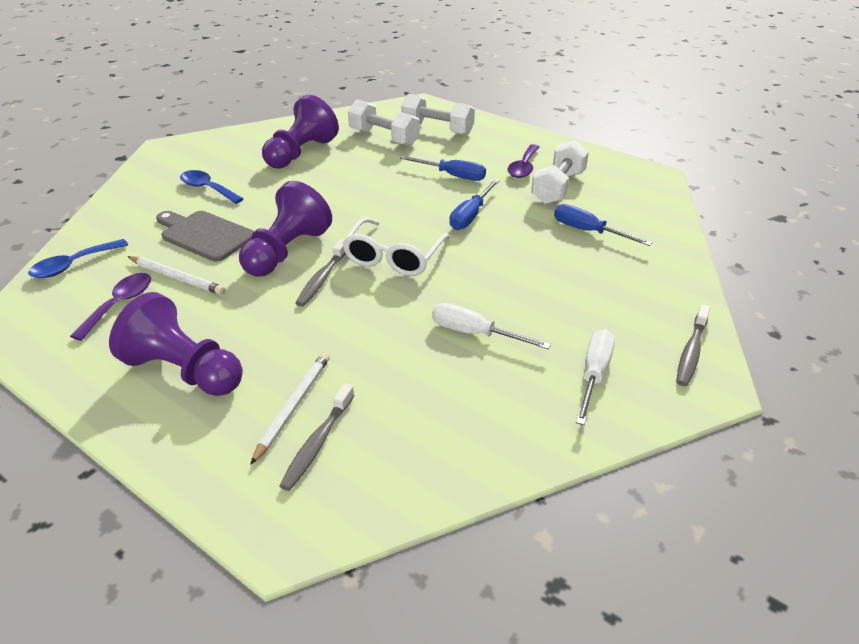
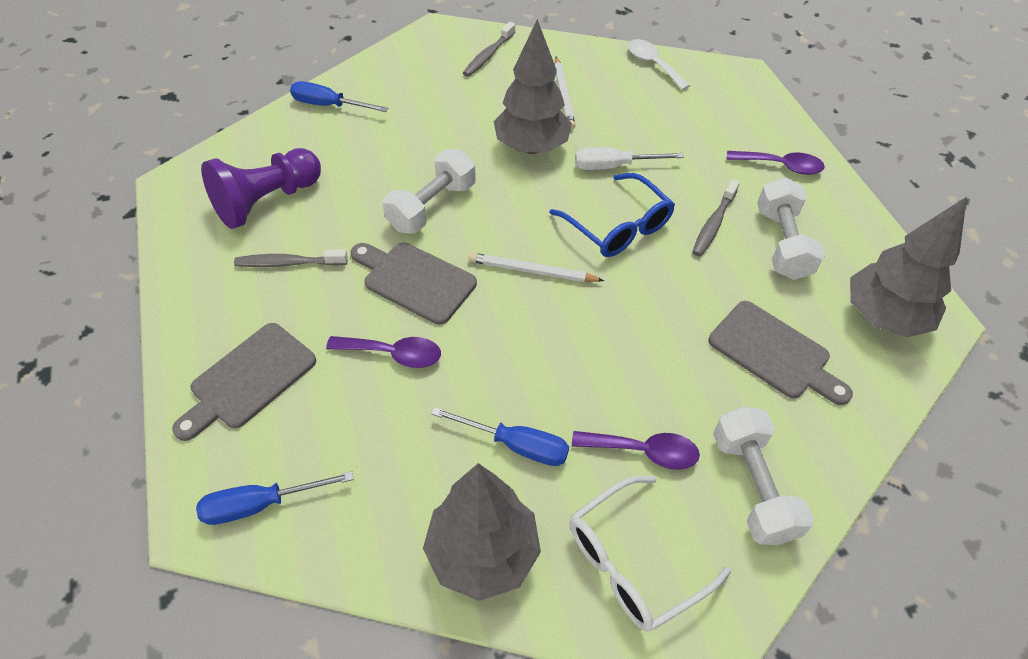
blue glasses: 0 -> 1
blue spoon: 2 -> 0
grey cutting board: 1 -> 3
grey tree: 0 -> 3
purple pawn: 3 -> 1
purple spoon: 2 -> 3
white screwdriver: 2 -> 1
white spoon: 0 -> 1

